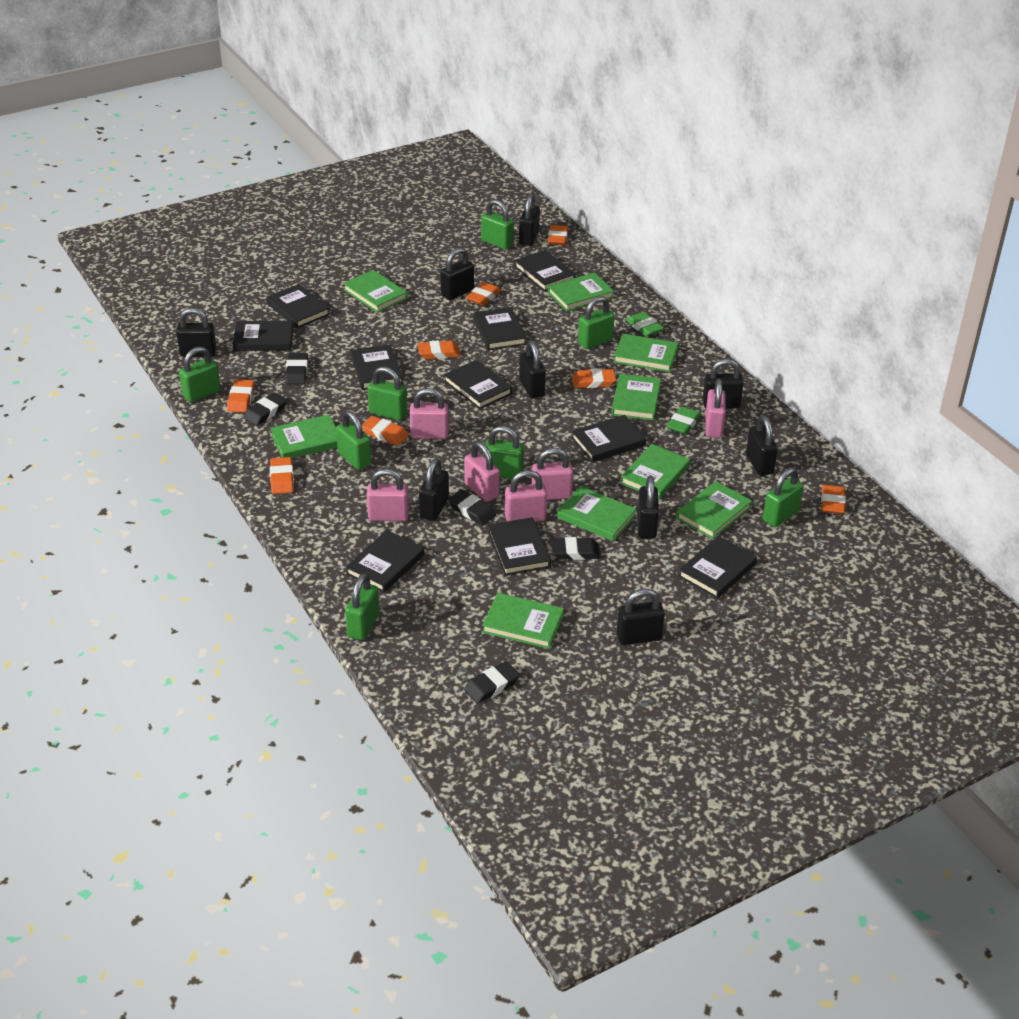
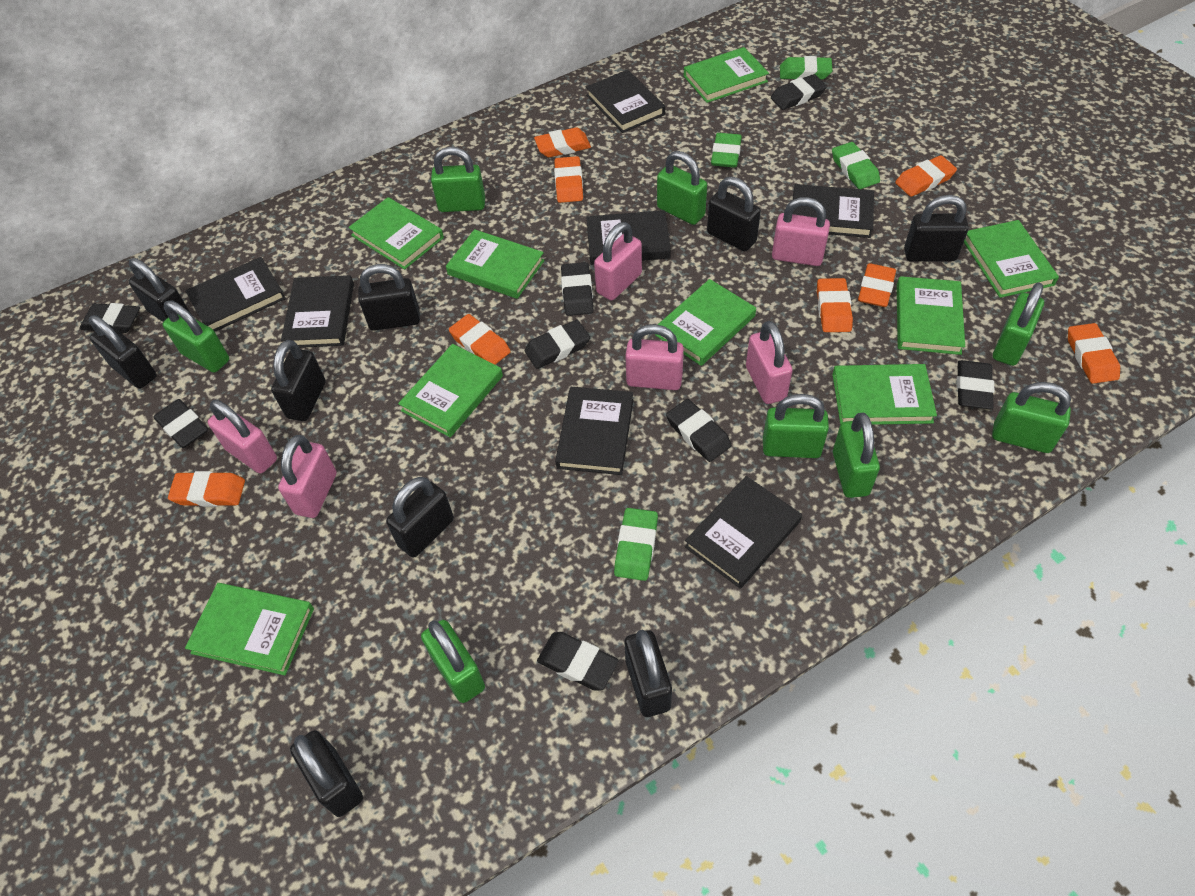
black book: 10 -> 7
black eraser: 5 -> 8
green eraser: 2 -> 4

